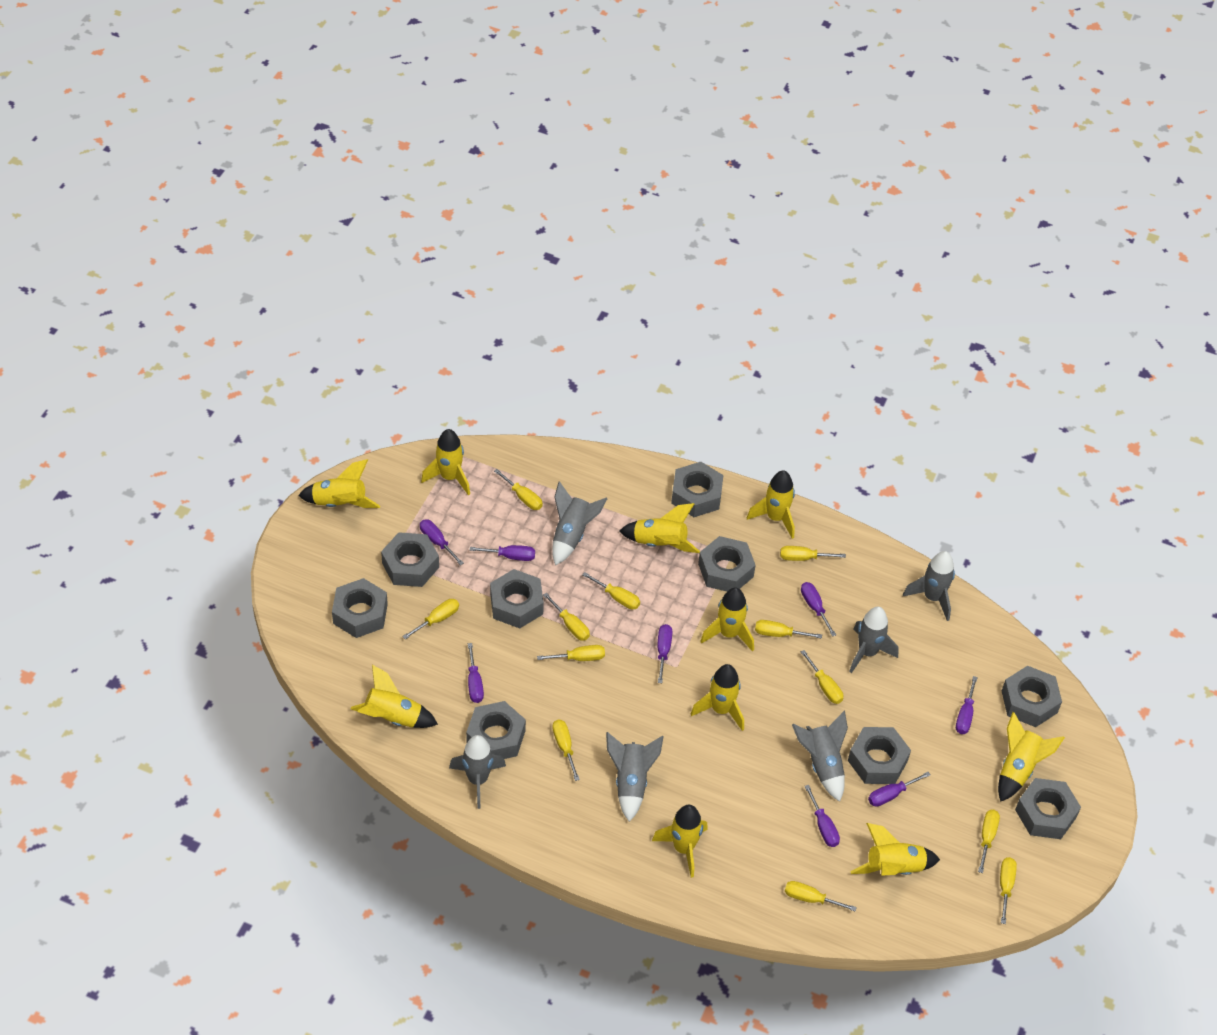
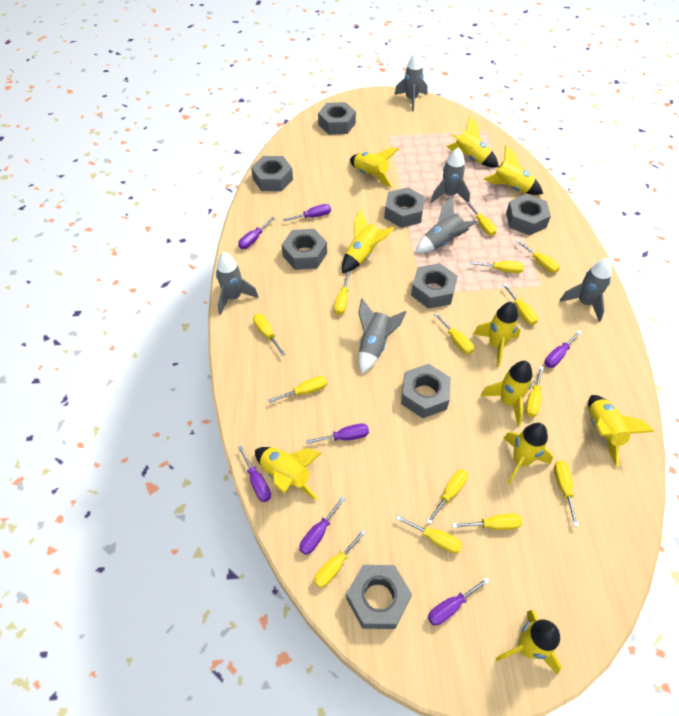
grey nut: 9 -> 8
purple screwdriver: 8 -> 7
yellow screwdriver: 12 -> 14

